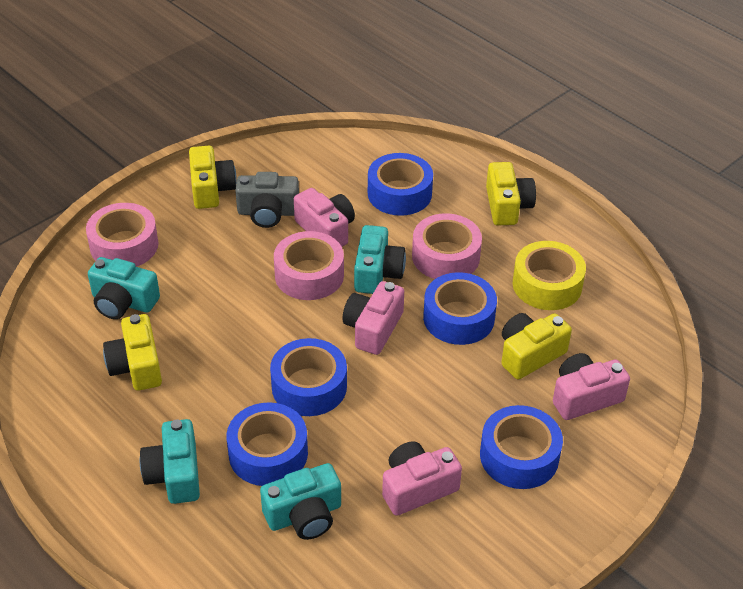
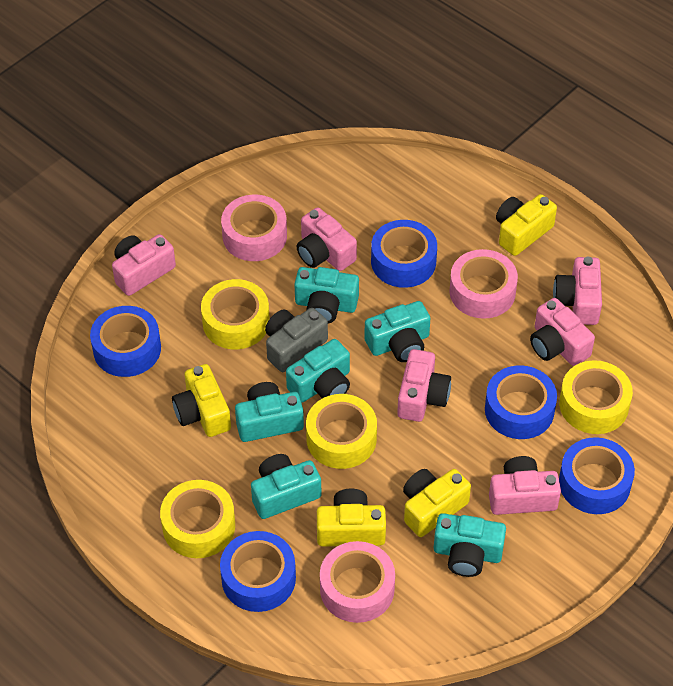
pink camera: 4 -> 6
turquoise camera: 4 -> 6
yellow tape: 1 -> 4

